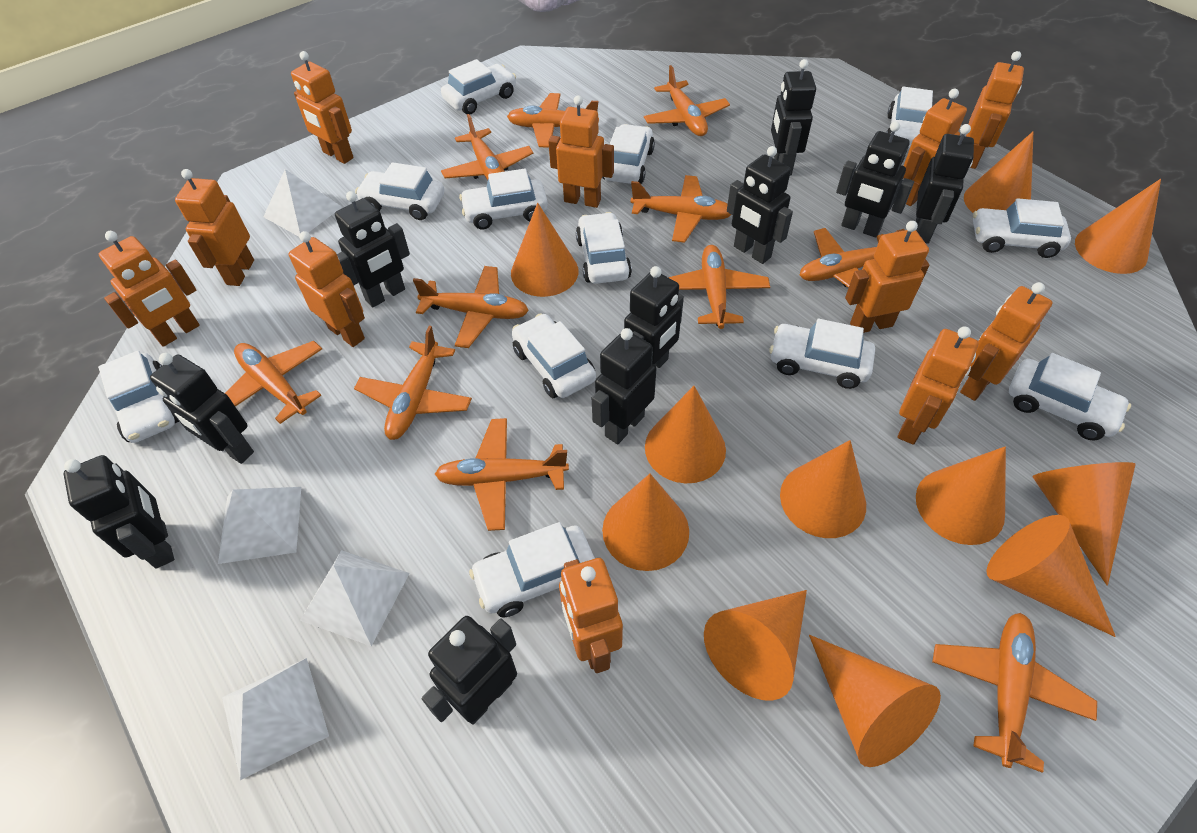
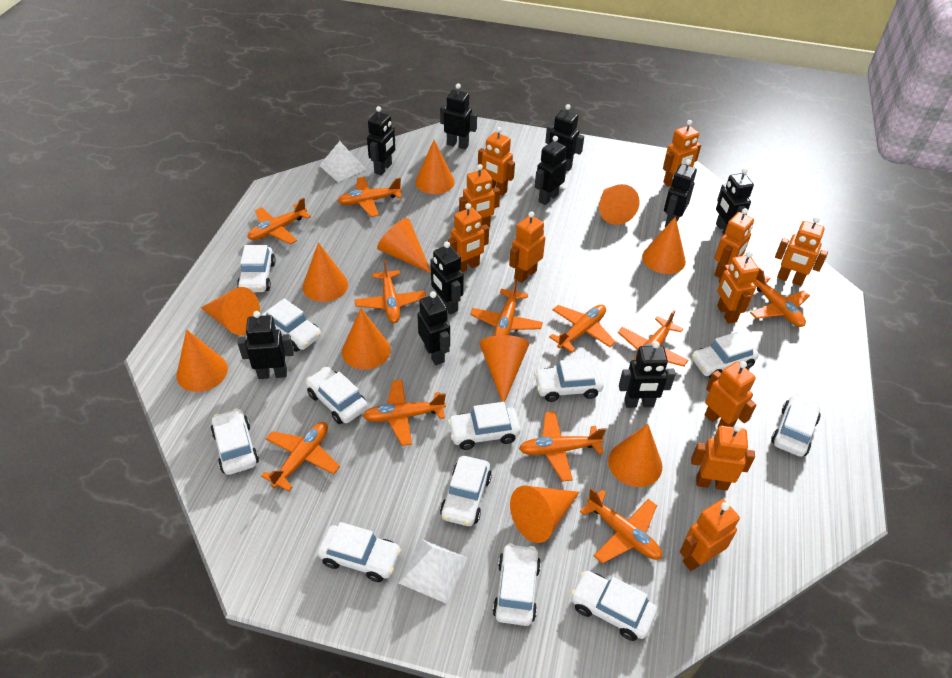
white pyramid: 4 -> 2

